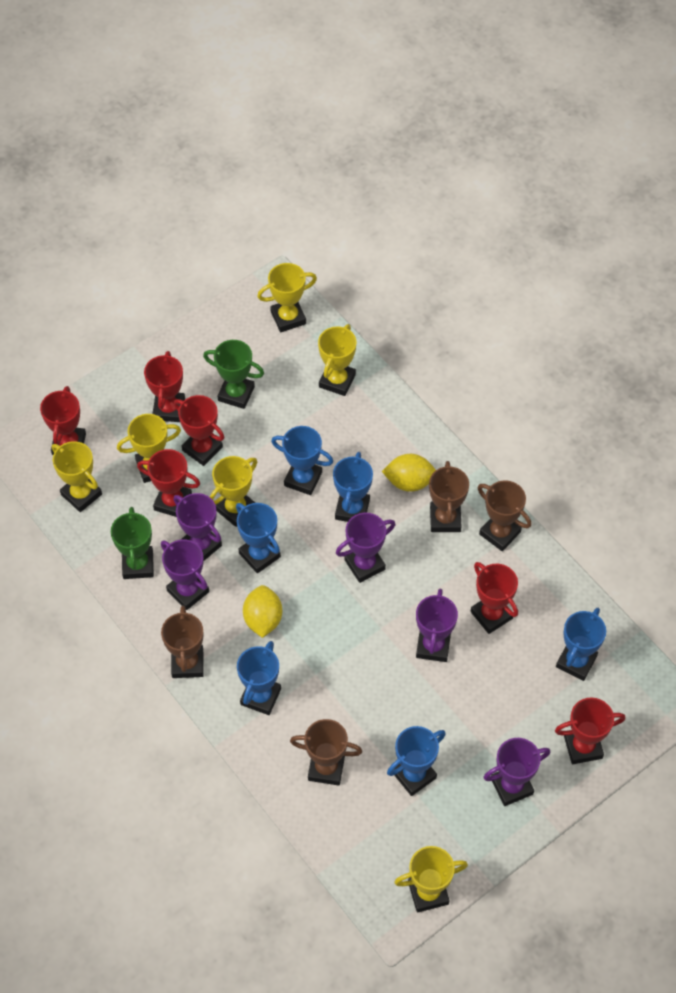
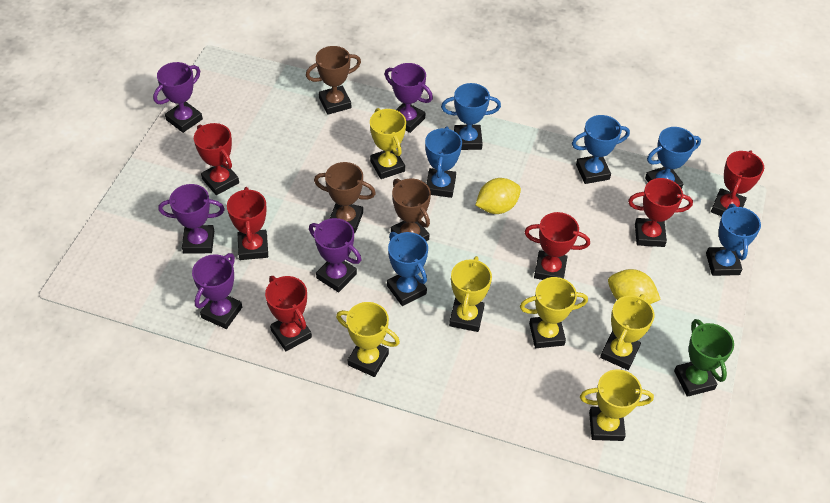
brown trophy: 4 -> 3
green trophy: 2 -> 1

